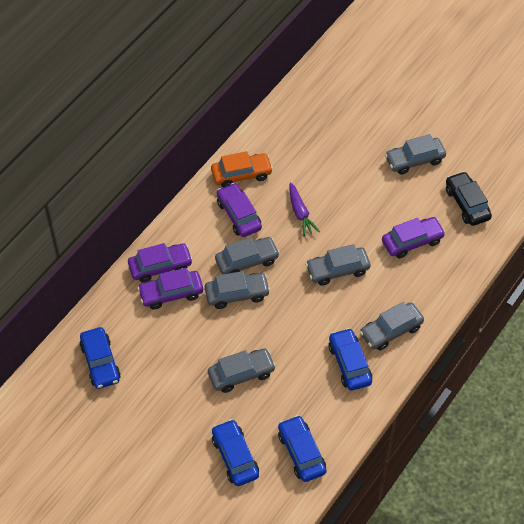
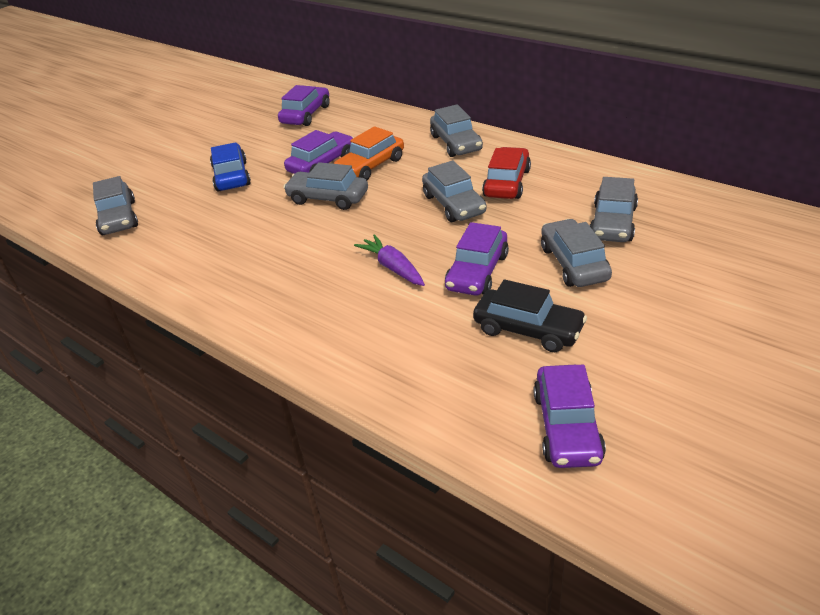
blue car: 4 -> 1
red car: 0 -> 1

